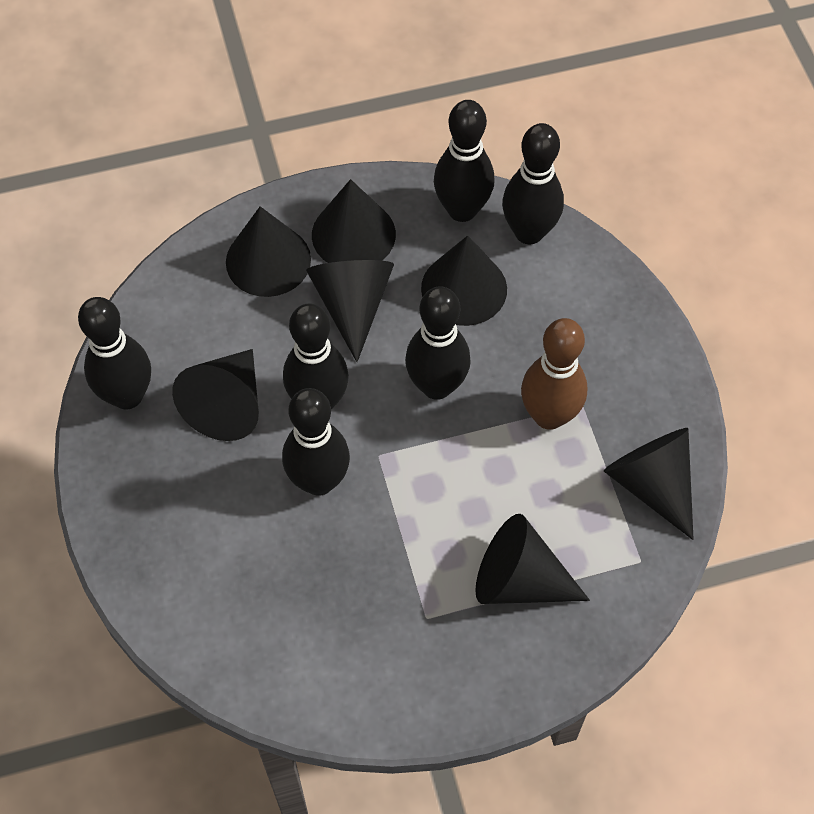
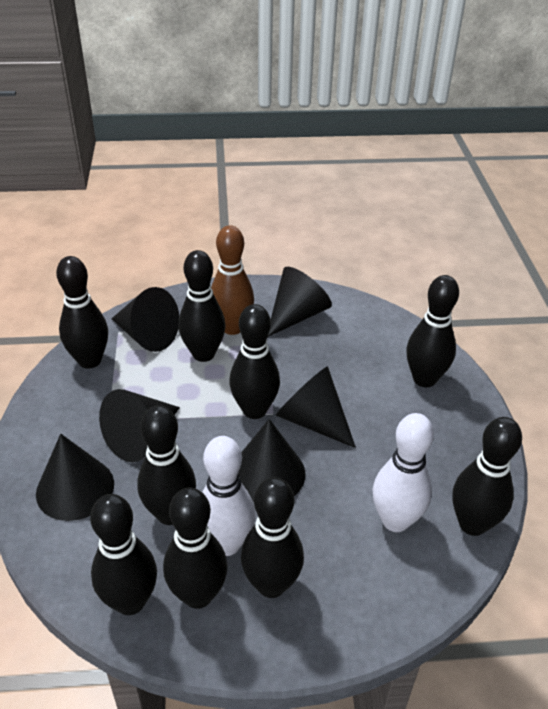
black bowling pin: 6 -> 9
black cone: 7 -> 6
white bowling pin: 0 -> 2

